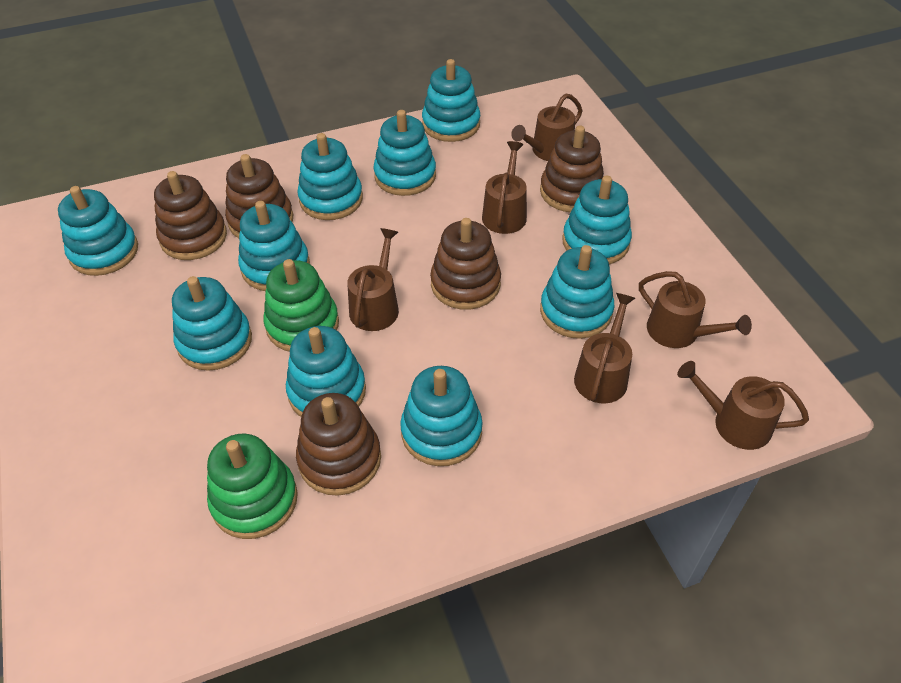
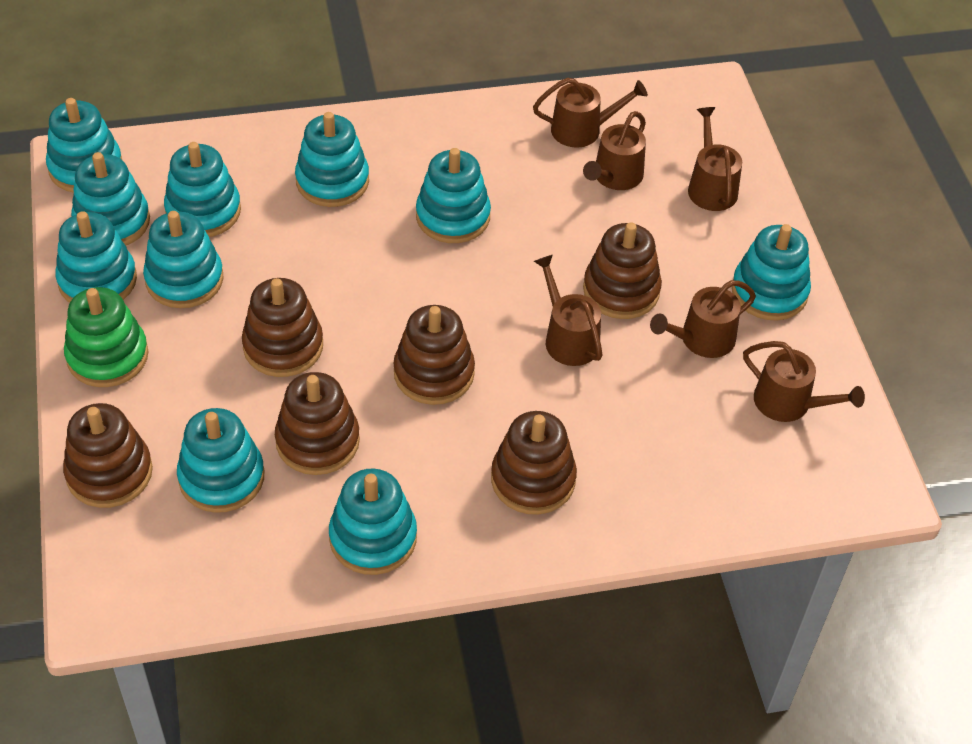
brown stacking toy: 5 -> 6
green stacking toy: 2 -> 1

